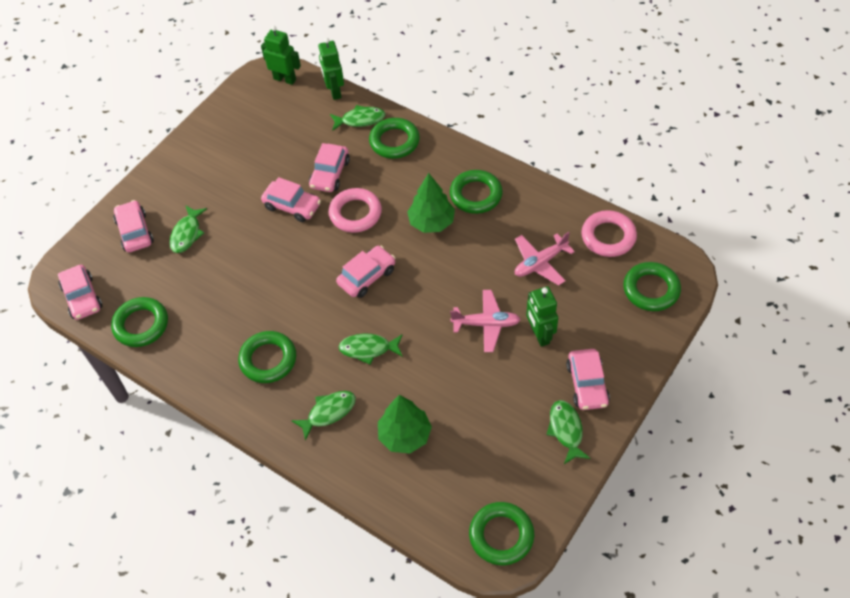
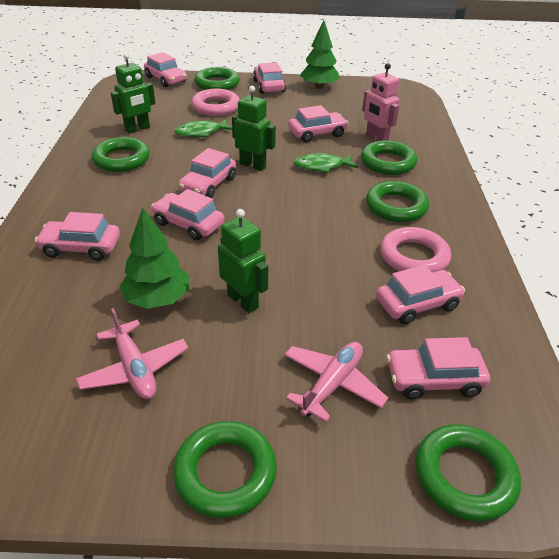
green fish: 5 -> 2
pink car: 6 -> 8
pink robot: 0 -> 1

